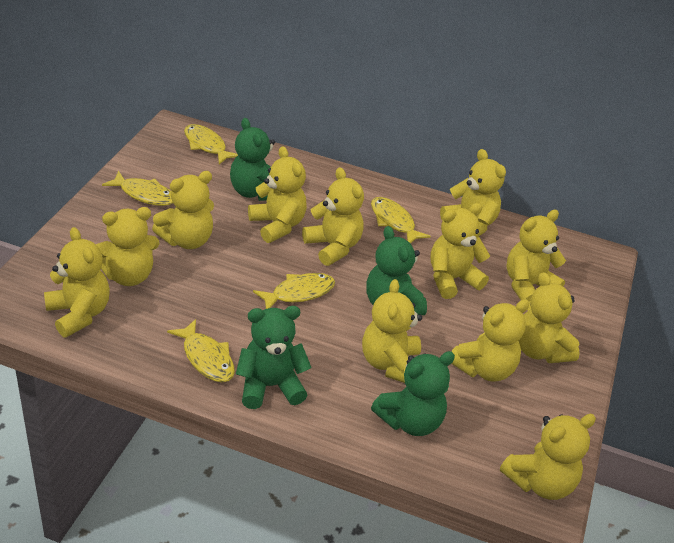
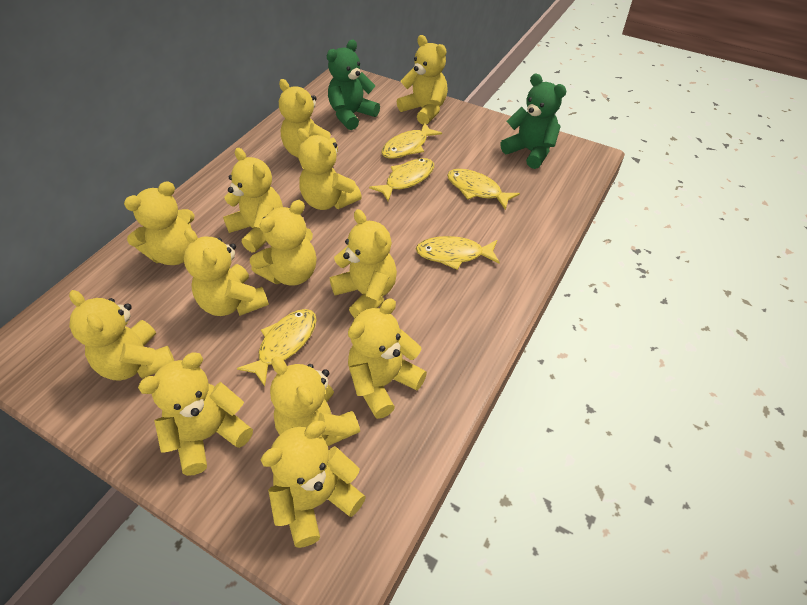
green teddy bear: 4 -> 2
yellow teddy bear: 12 -> 13

